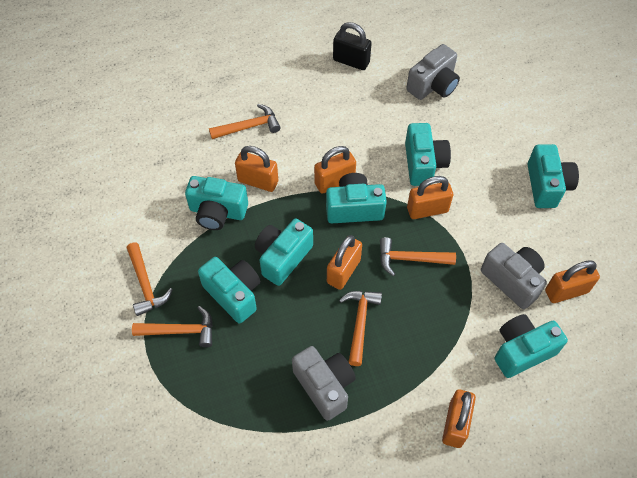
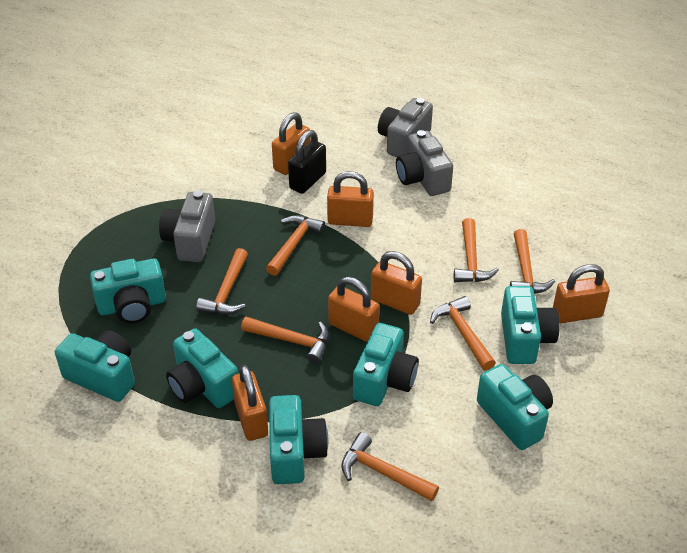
orange hammer: 5 -> 7

